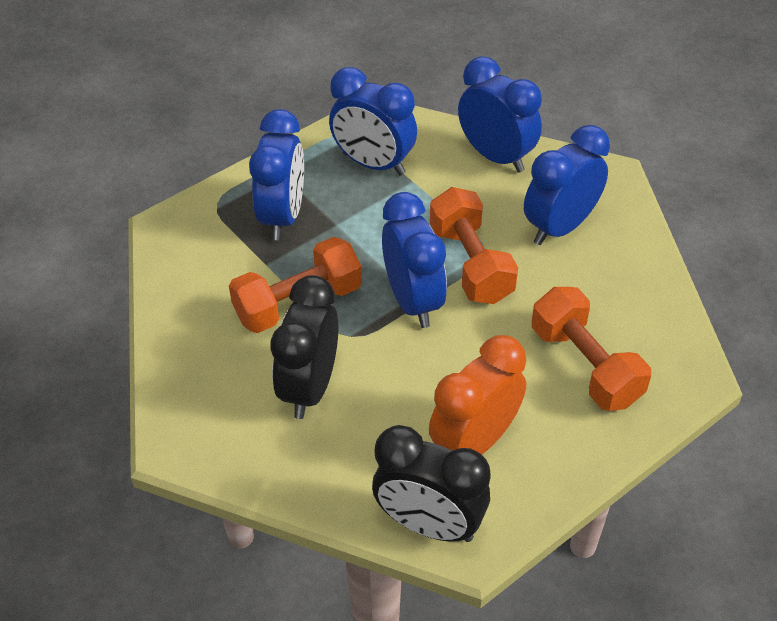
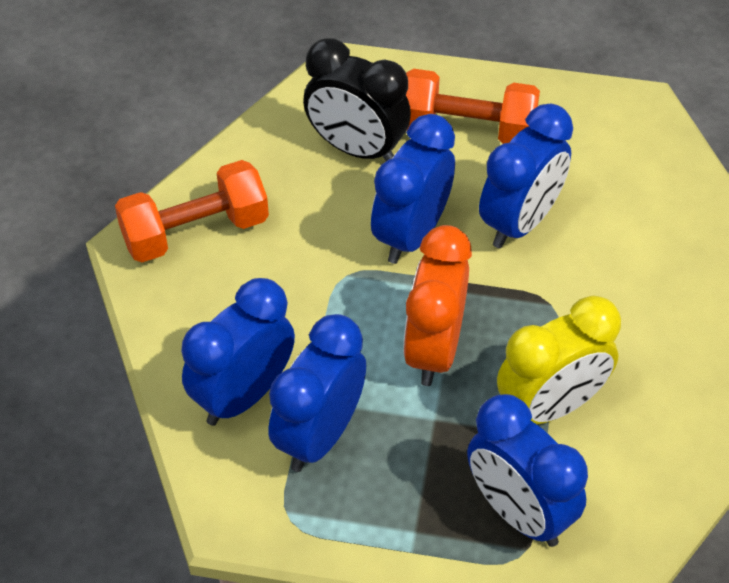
black clock: 2 -> 1
orange dumbbell: 3 -> 2
yellow clock: 0 -> 1

